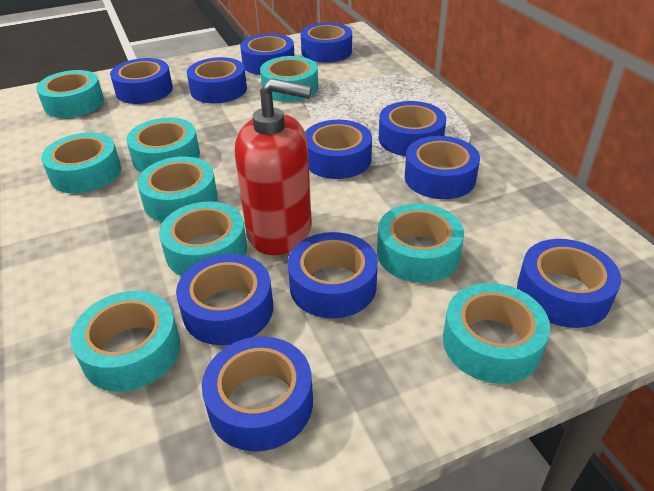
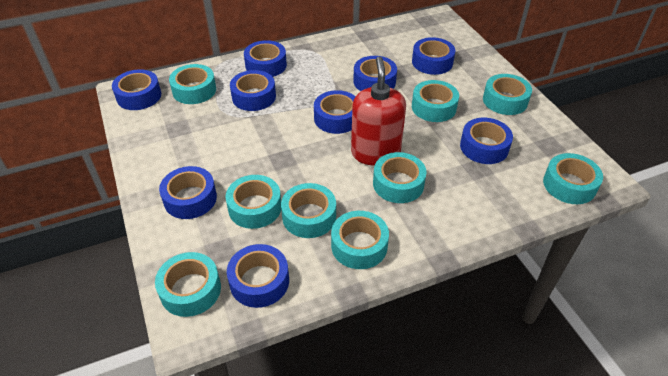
blue tape: 11 -> 9

